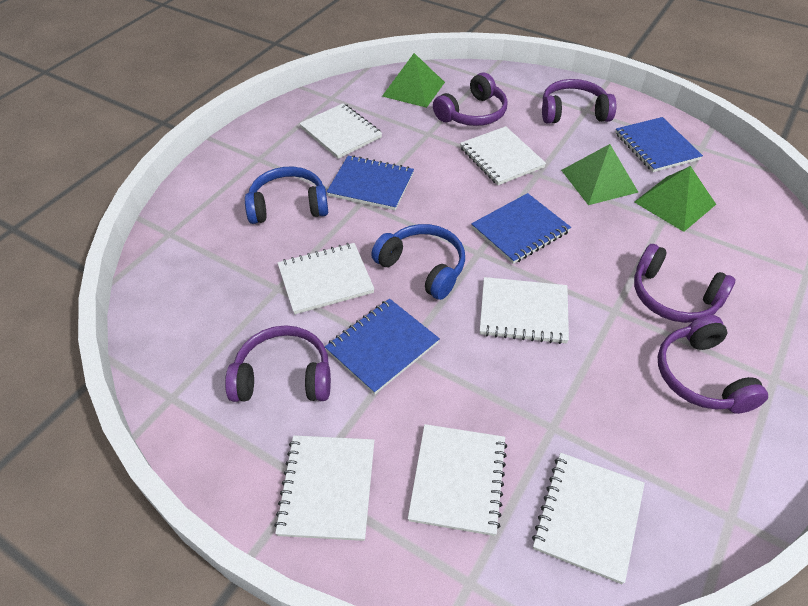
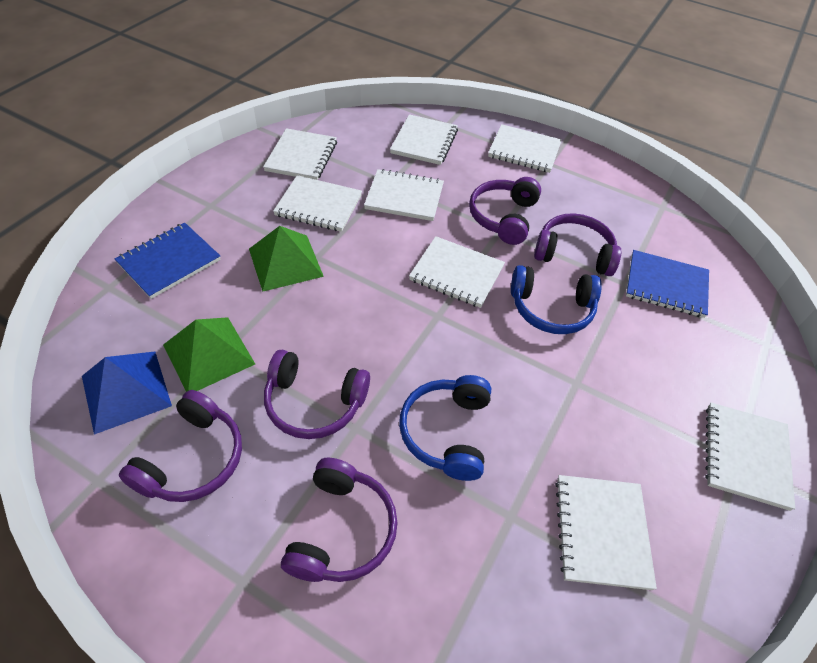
blue notebook: 4 -> 2
blue pyramid: 0 -> 1
green pyramid: 3 -> 2
white notebook: 7 -> 8

